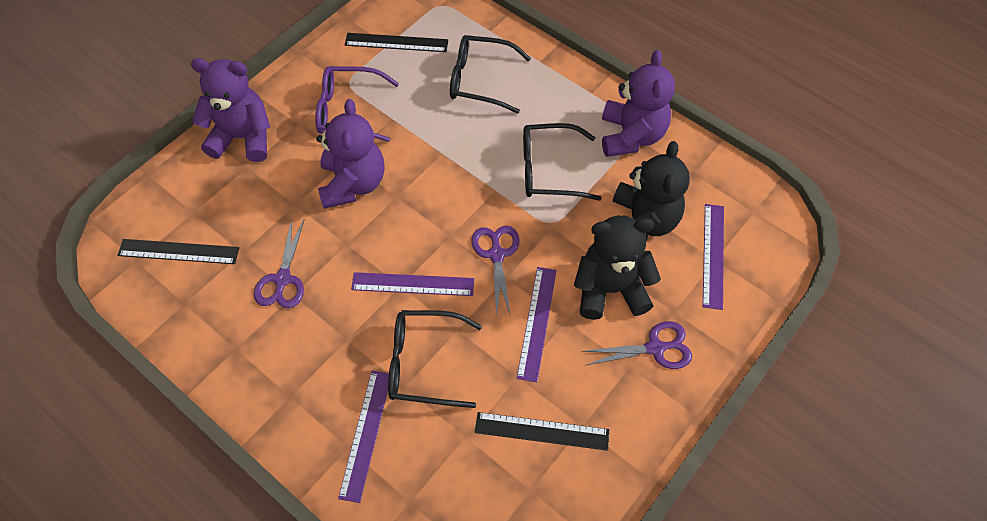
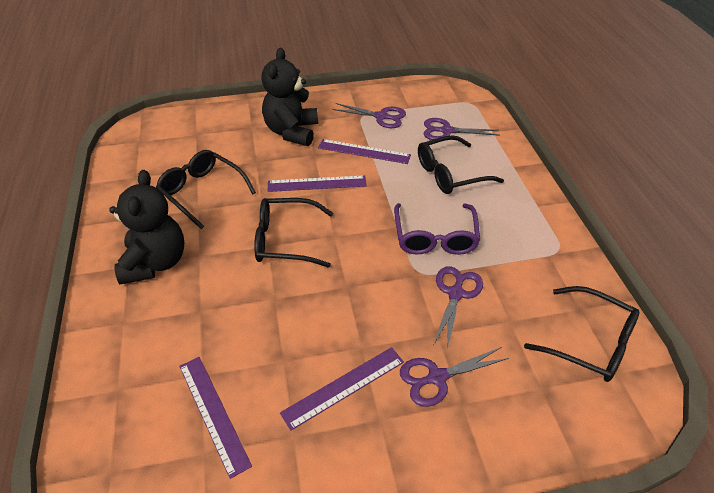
black glasses: 3 -> 4
black ruler: 3 -> 0
purple scissors: 3 -> 4
purple teddy bear: 3 -> 0

